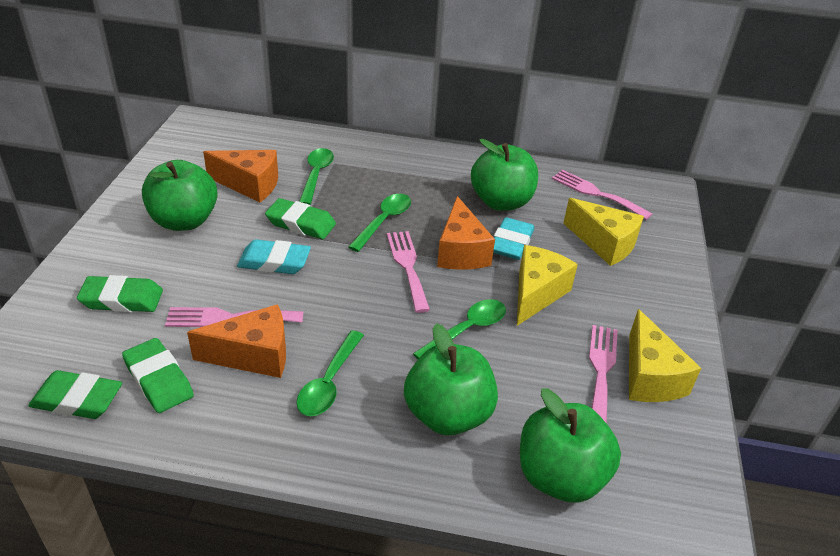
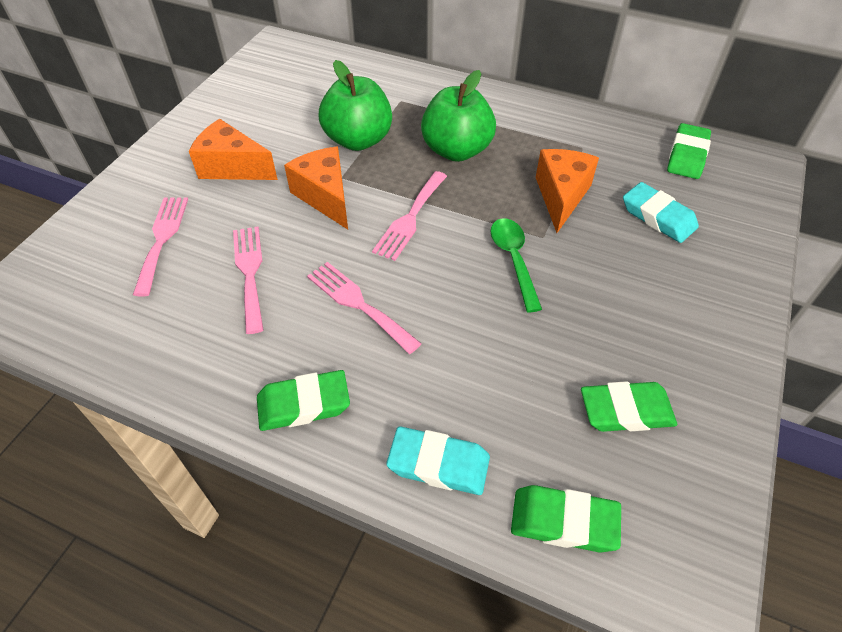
green apple: 4 -> 2
green spoon: 4 -> 1
yellow cheese: 3 -> 0

